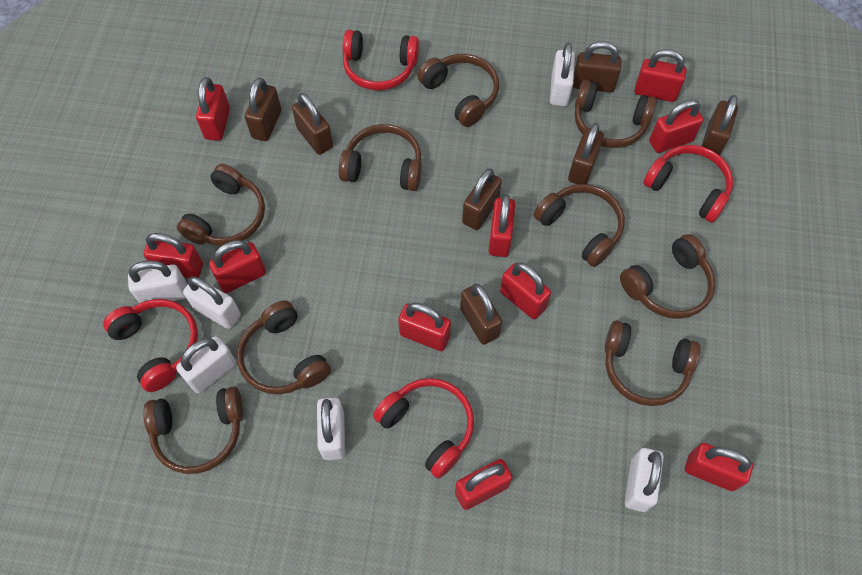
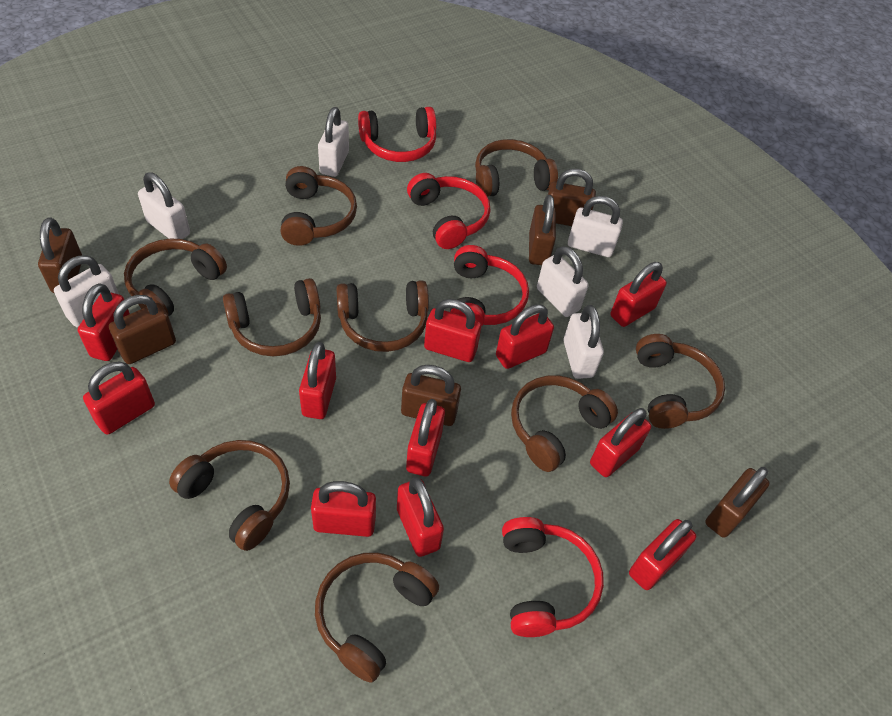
brown padlock: 7 -> 6
red padlock: 10 -> 11

